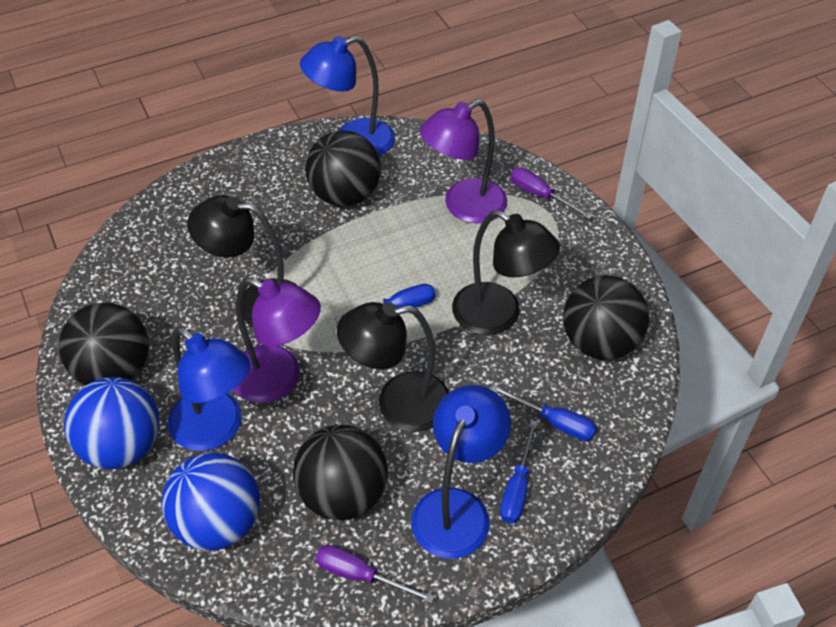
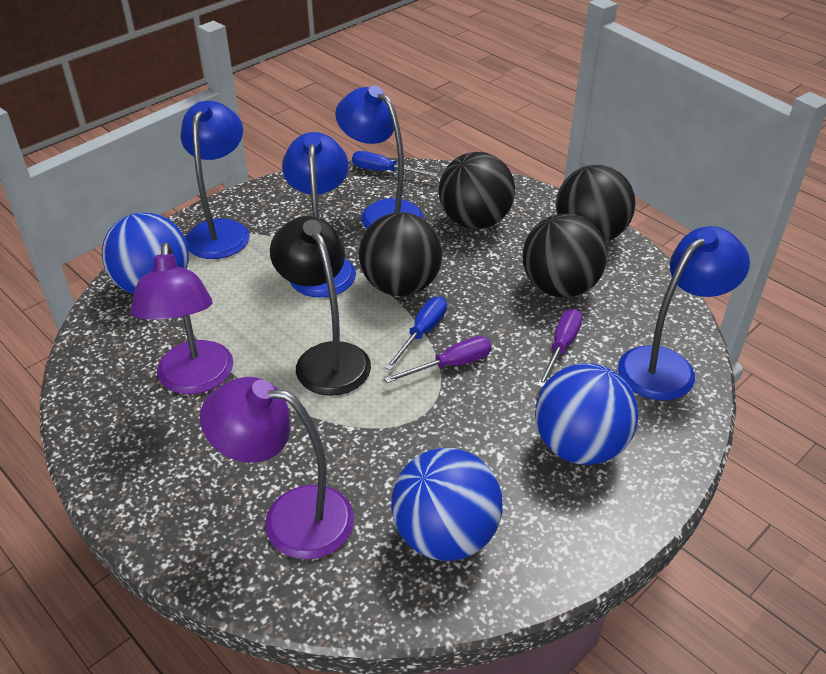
black lamp: 3 -> 1
blue ball: 2 -> 3
blue lamp: 3 -> 4
blue screwdriver: 3 -> 2

